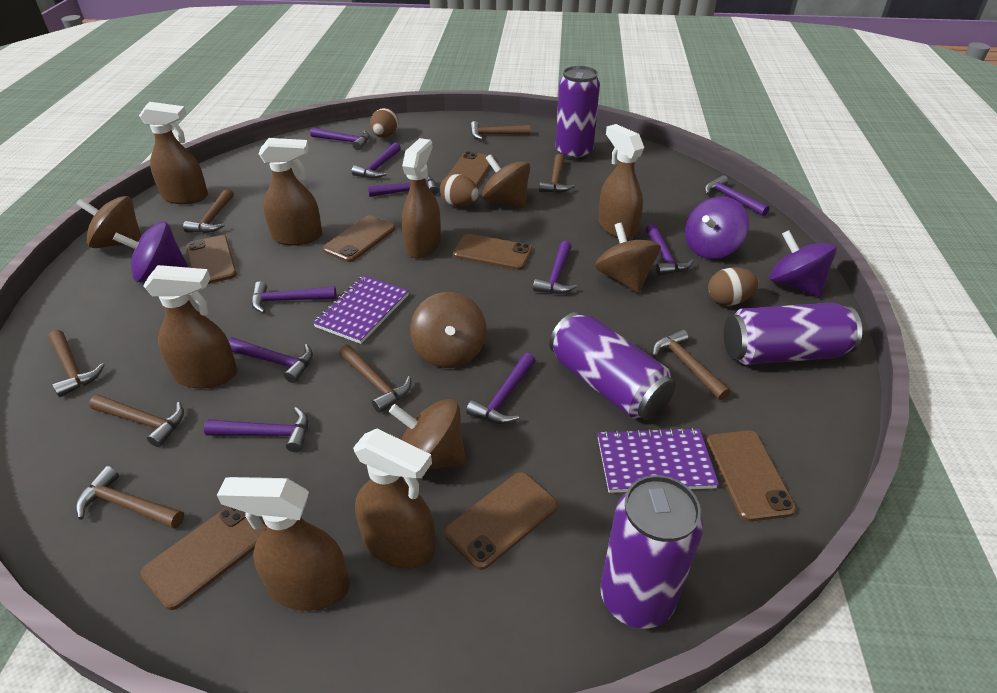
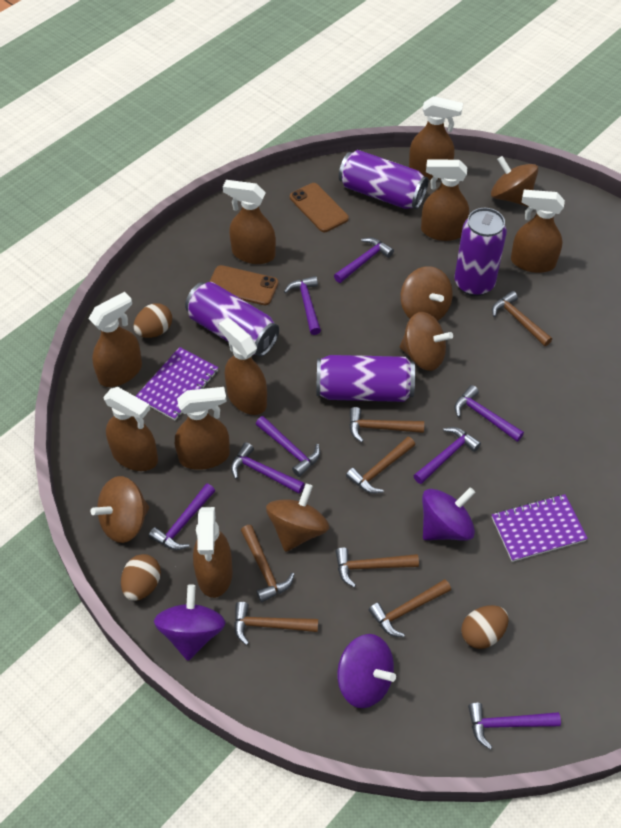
brown hammer: 8 -> 7
brown phone: 7 -> 2
brown spray bottle: 7 -> 9
purple hammer: 10 -> 8

